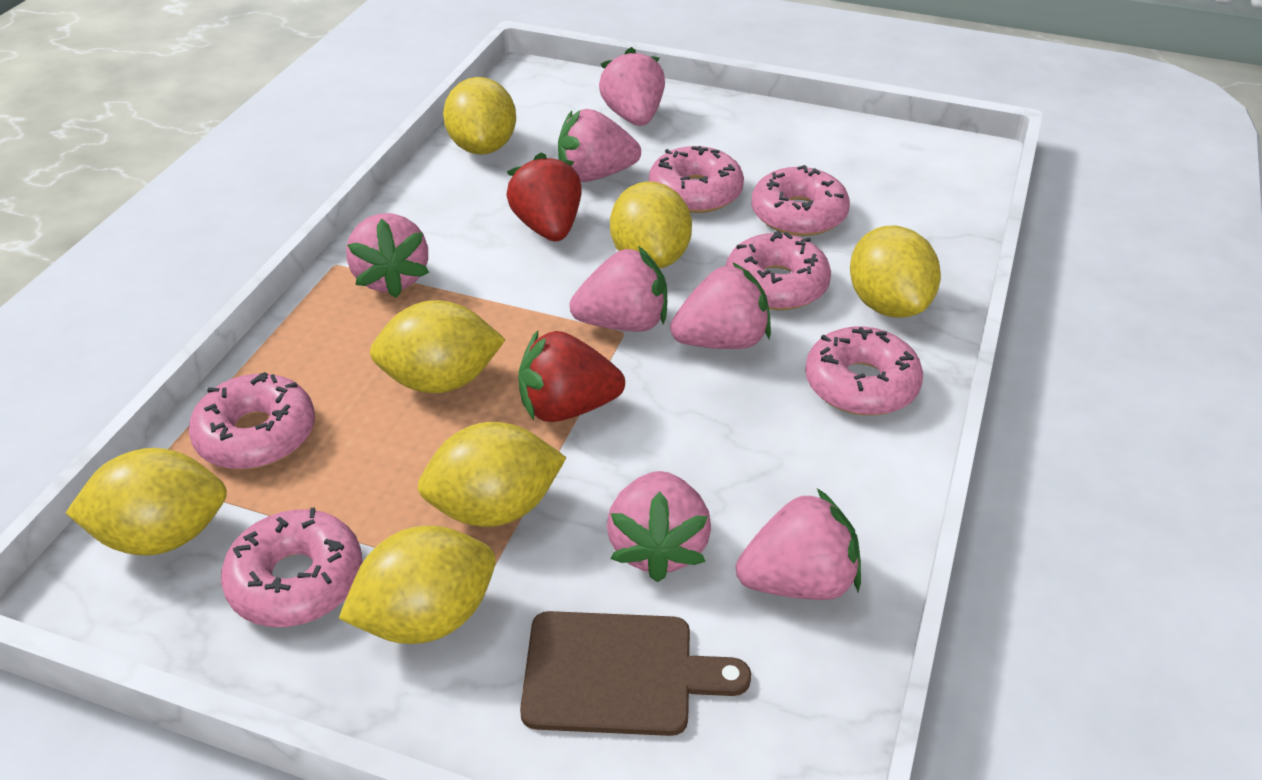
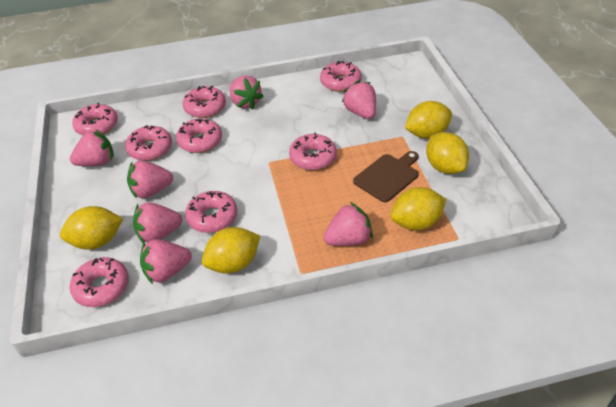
pink donut: 6 -> 8
red strawberry: 2 -> 0
yellow lemon: 7 -> 5

